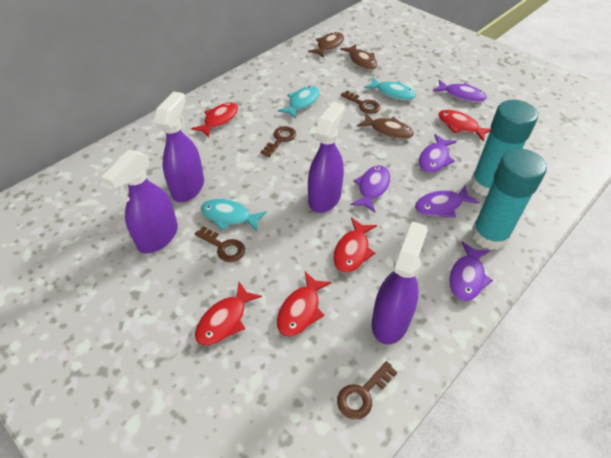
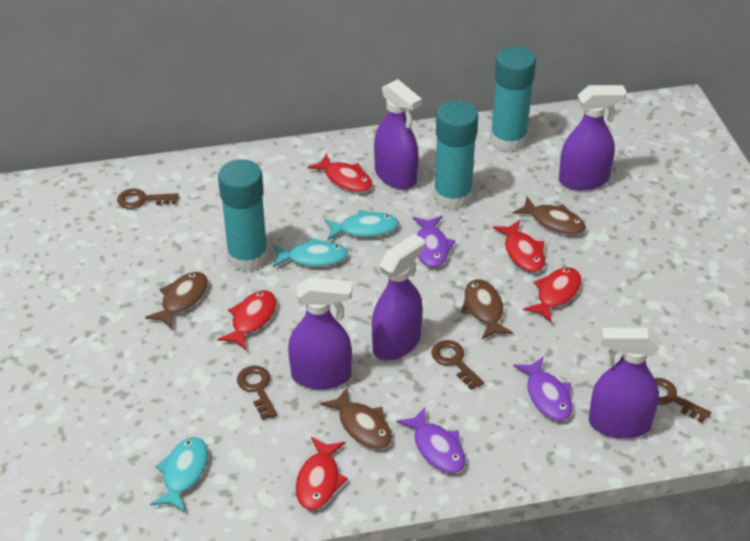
brown fish: 3 -> 4
purple fish: 5 -> 3
purple spray bottle: 4 -> 5
turquoise glue stick: 2 -> 3

